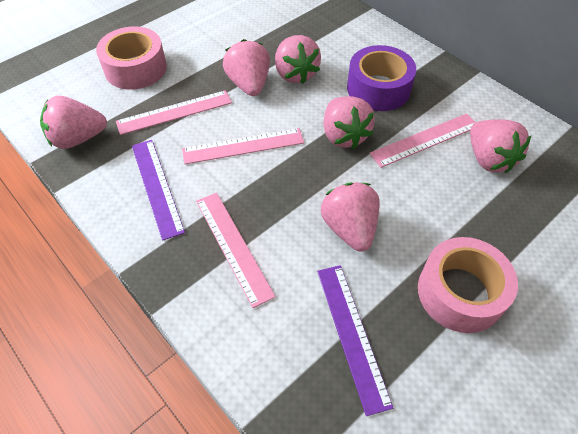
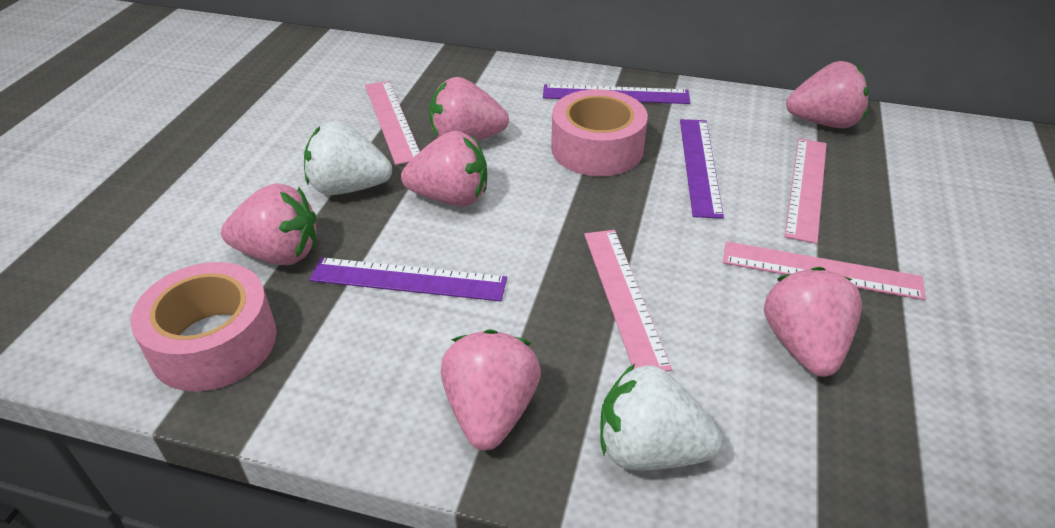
purple ruler: 2 -> 3
purple tape: 1 -> 0
white strawberry: 0 -> 2

